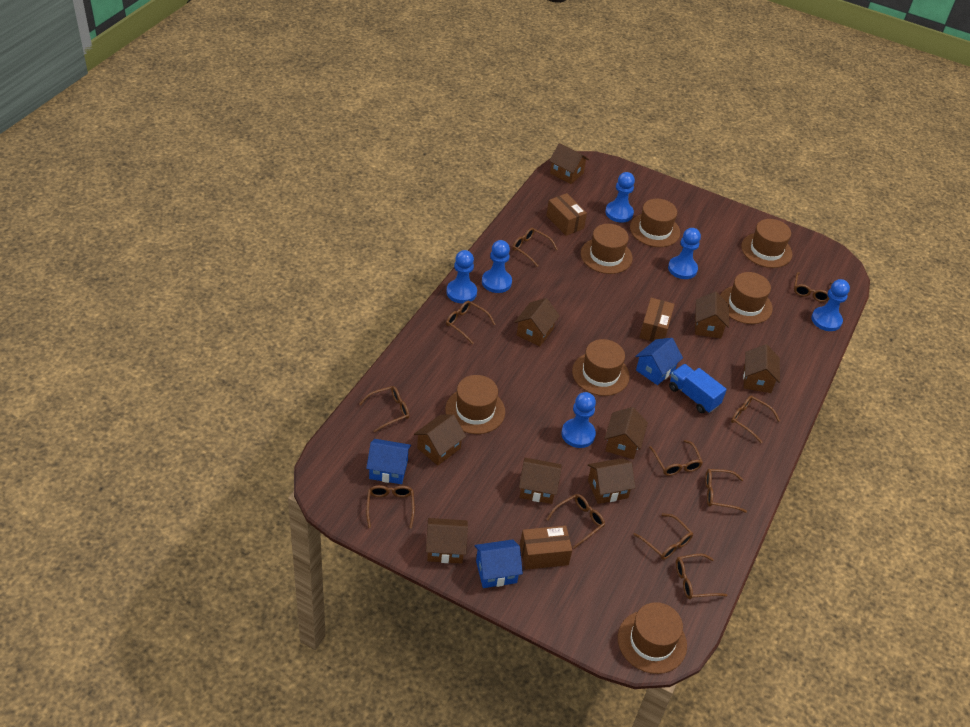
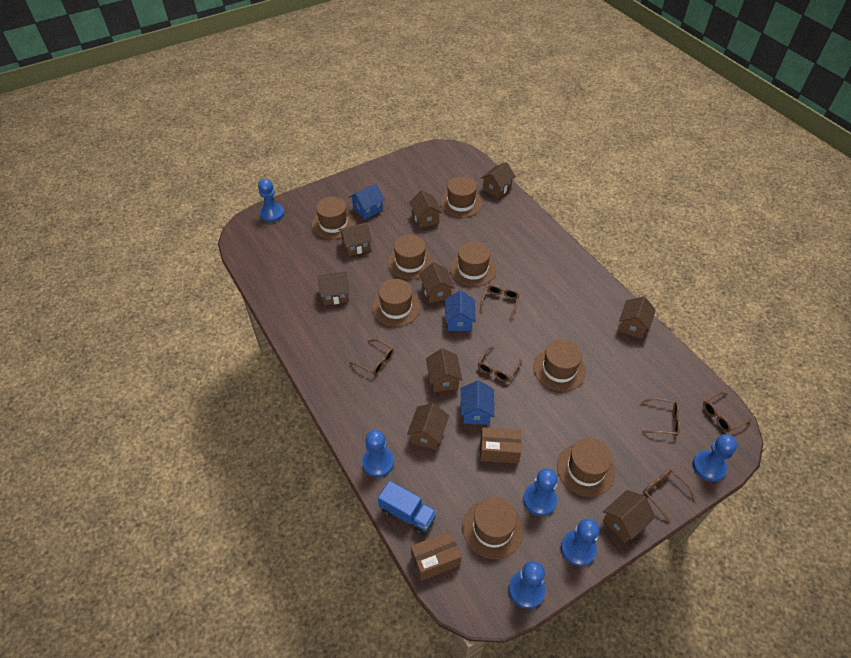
brown box: 3 -> 2
brown glasses: 11 -> 6
brown hat: 7 -> 8

